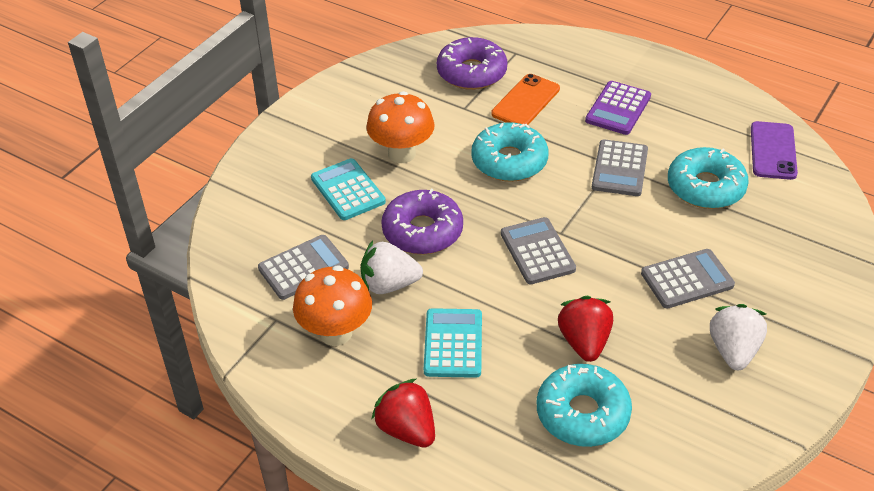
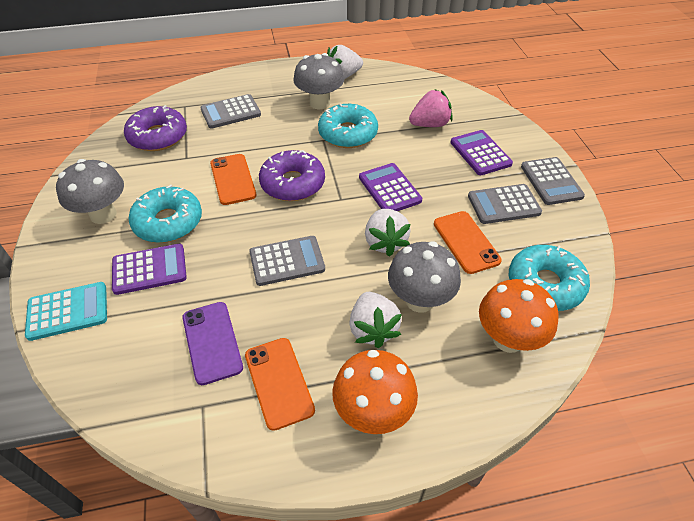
grey mushroom: 0 -> 3
orange phone: 1 -> 3
pink strawberry: 0 -> 1
purple calculator: 1 -> 3
red strawberry: 2 -> 0
turquoise calculator: 2 -> 1
white strawberry: 2 -> 3

